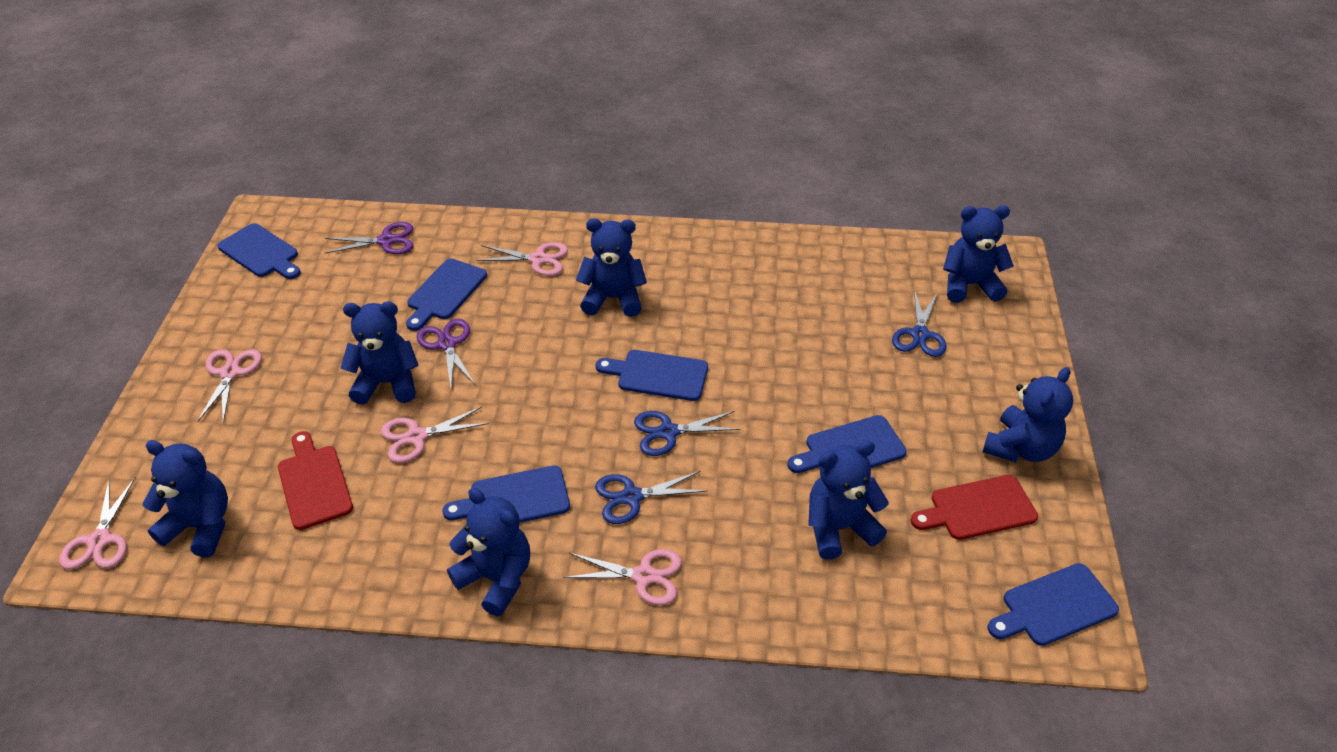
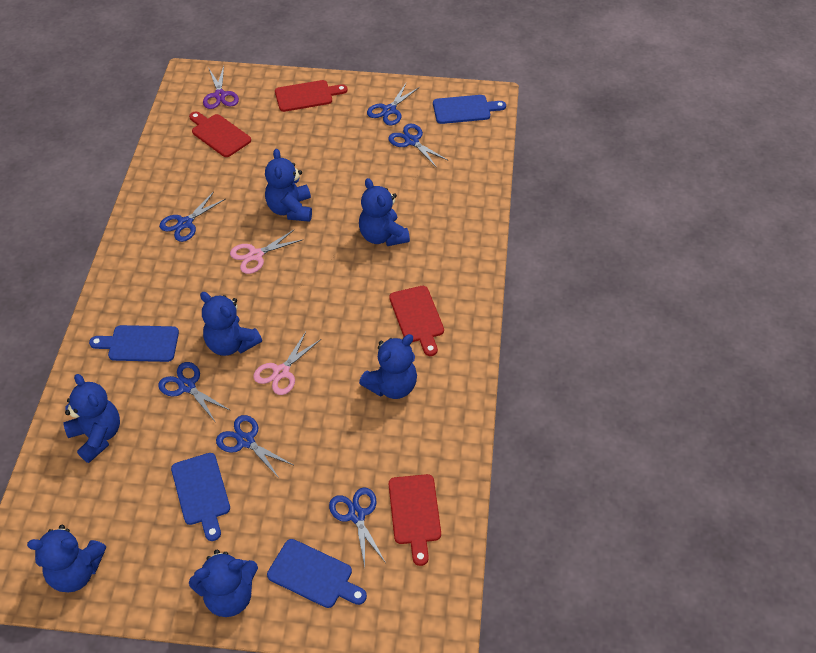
blue cutting board: 6 -> 4
blue scissors: 3 -> 6
pink scissors: 5 -> 2
purple scissors: 2 -> 1
red cutting board: 2 -> 4

